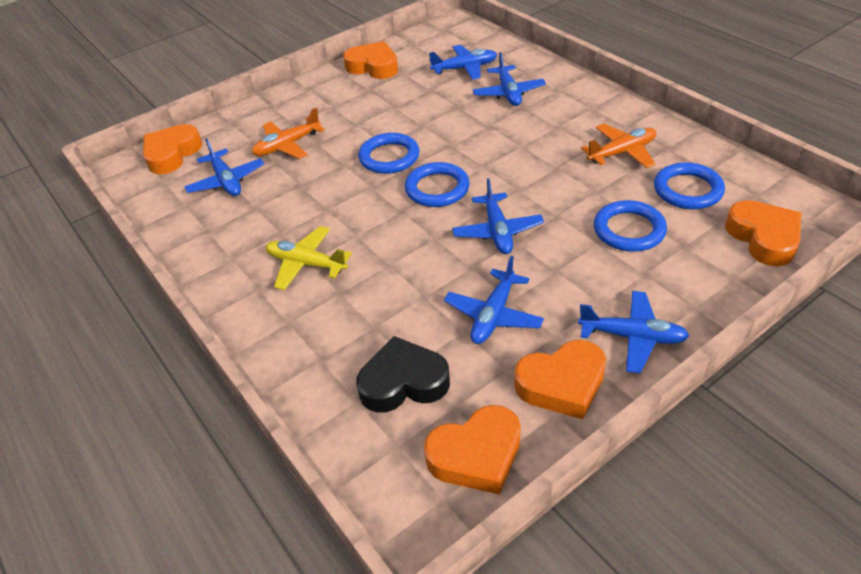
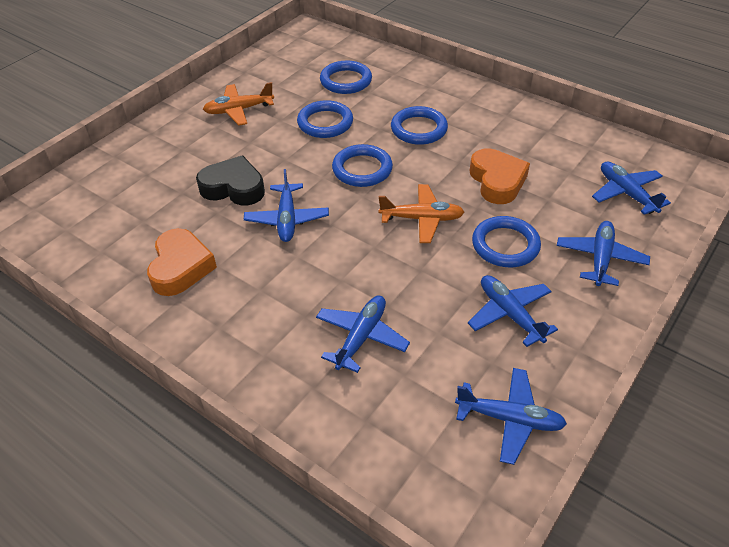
blue ring: 4 -> 5
orange heart: 5 -> 2
yellow plane: 1 -> 0

